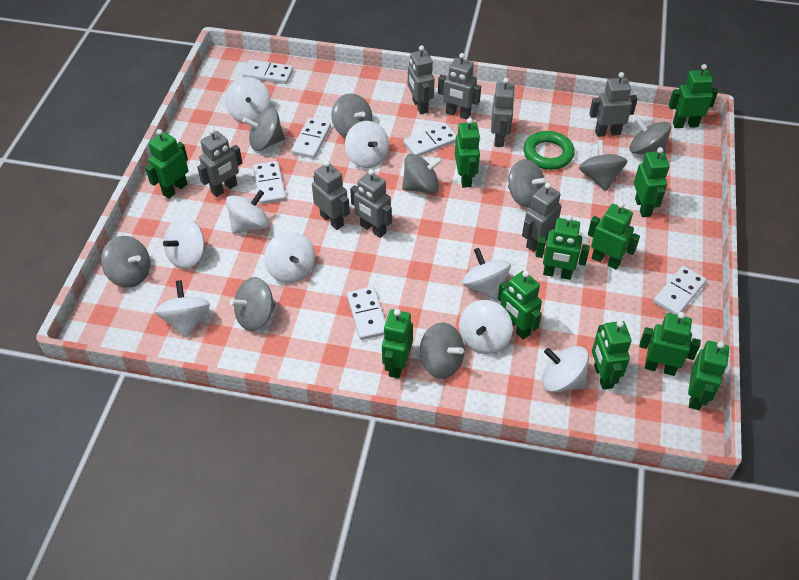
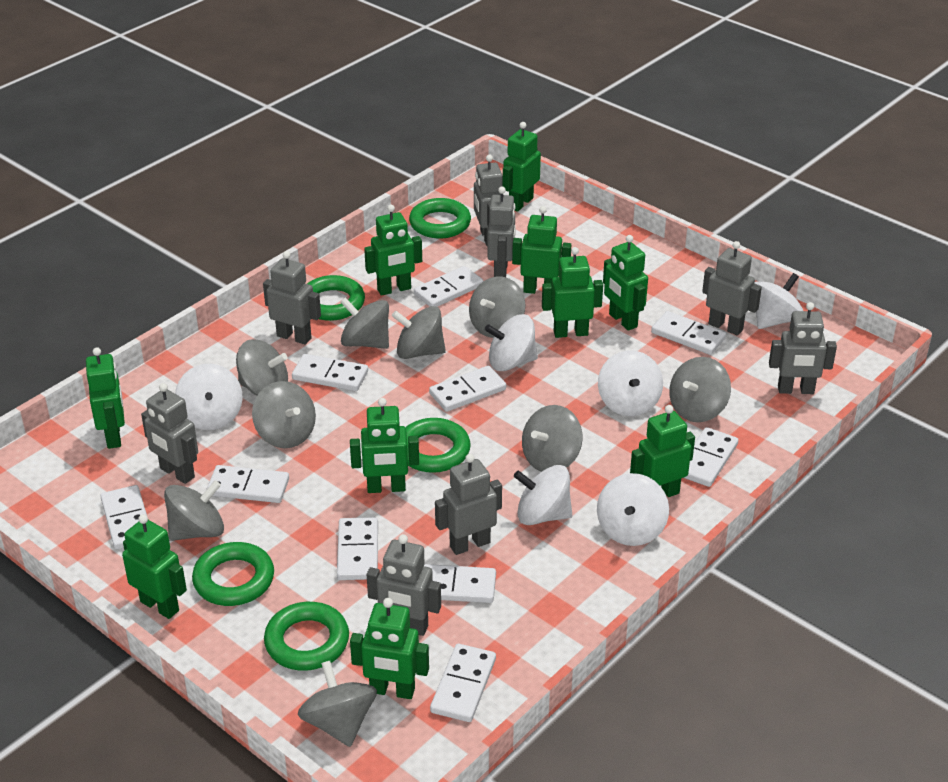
green ring: 1 -> 5
green robot: 11 -> 10
white domino: 6 -> 10
white spinning top: 9 -> 6

